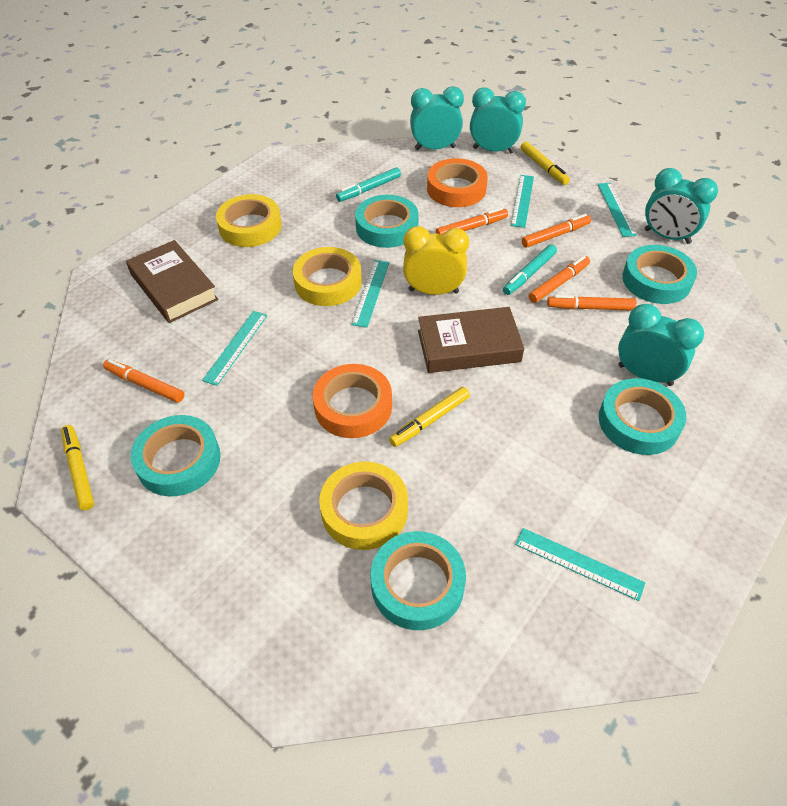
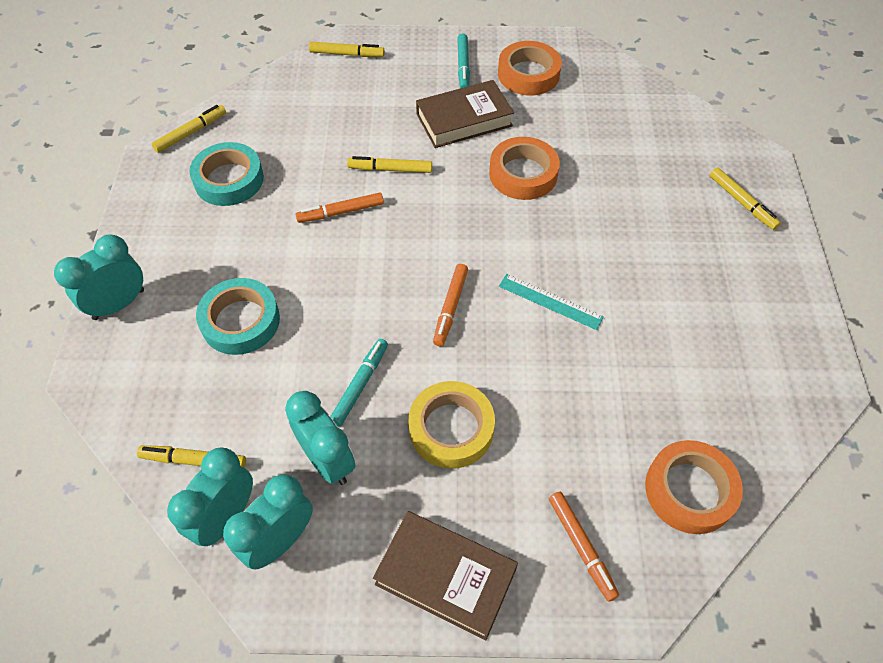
orange marker: 5 -> 3
orange tape: 2 -> 3
turquoise ruler: 5 -> 1
turquoise tape: 5 -> 2
yellow clock: 1 -> 0
yellow marker: 3 -> 5
yellow tape: 3 -> 1

